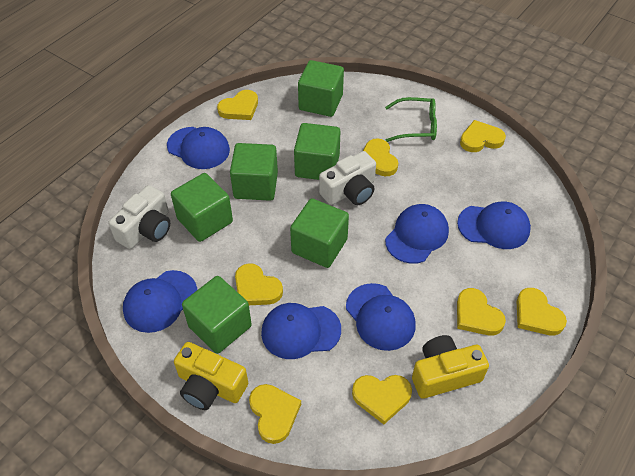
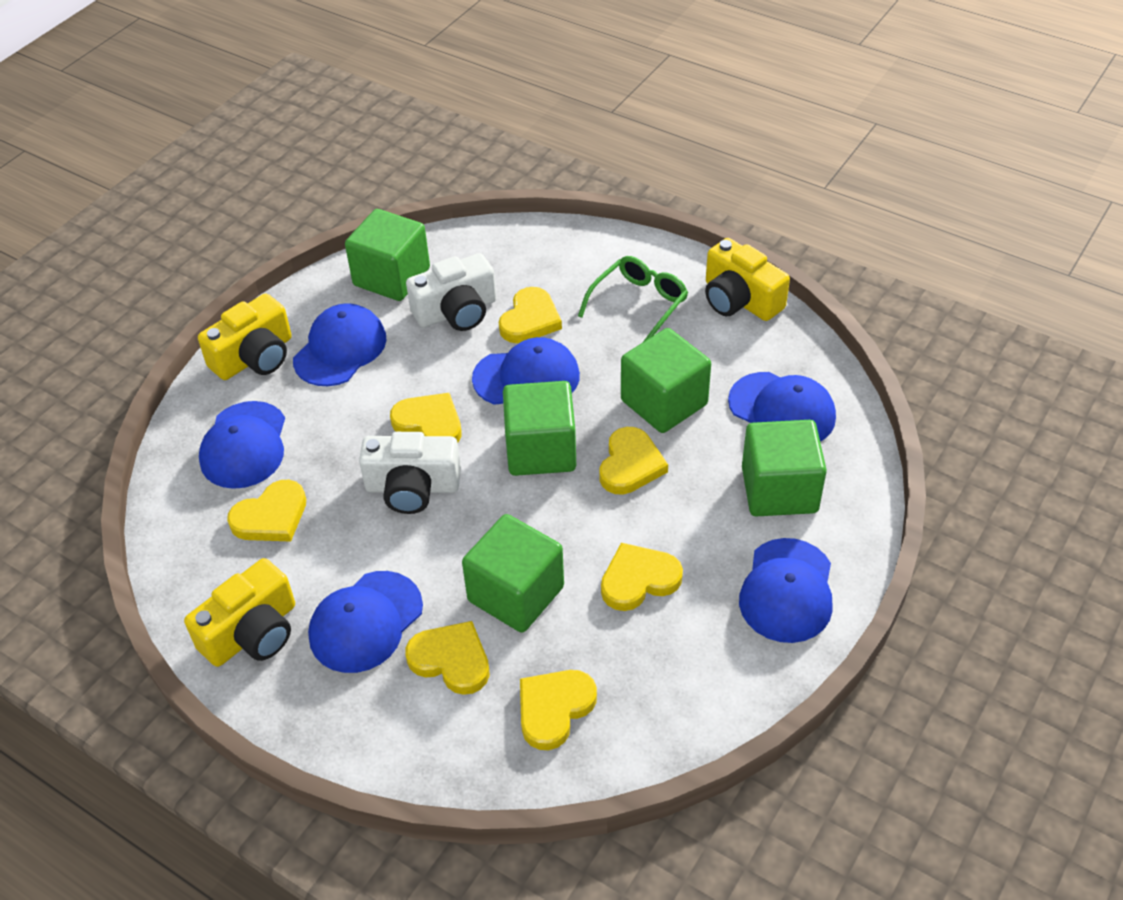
green cube: 6 -> 5
yellow camera: 2 -> 3
yellow heart: 8 -> 7

